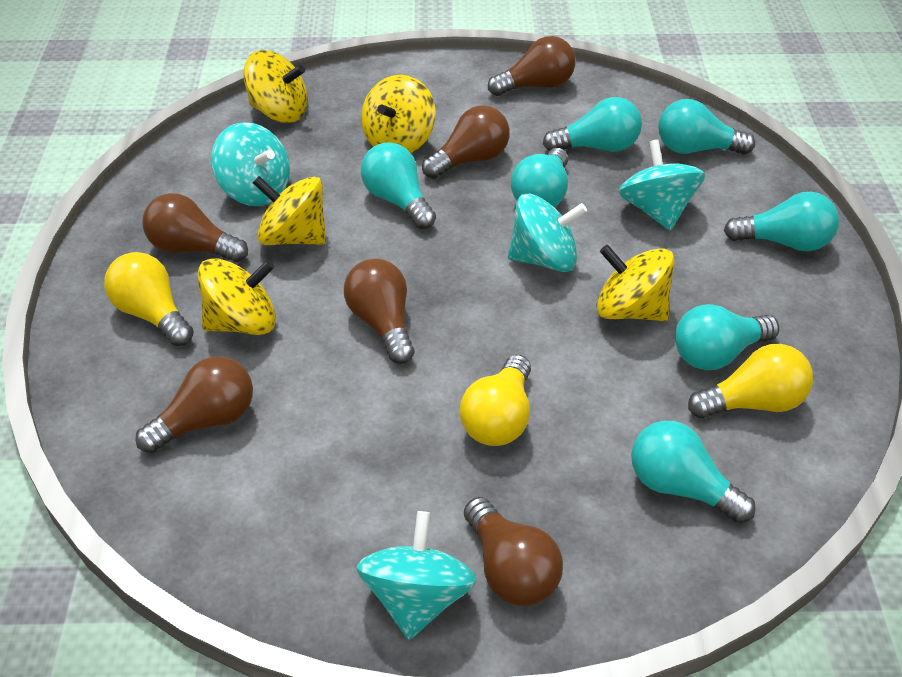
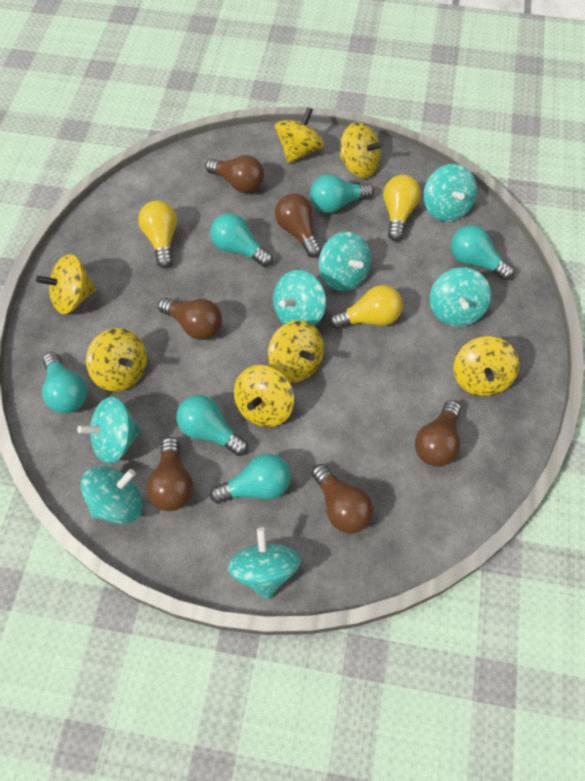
turquoise light bulb: 7 -> 6
turquoise spinning top: 4 -> 7
yellow spinning top: 5 -> 7

